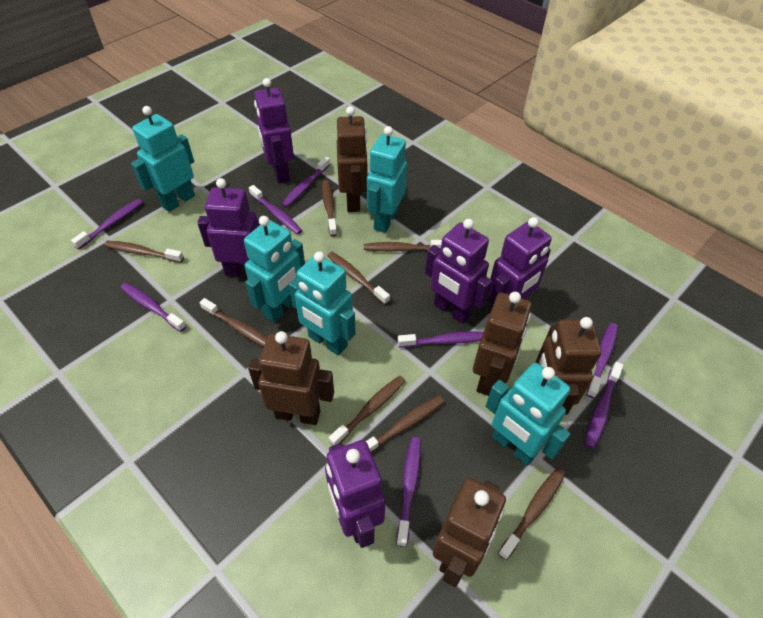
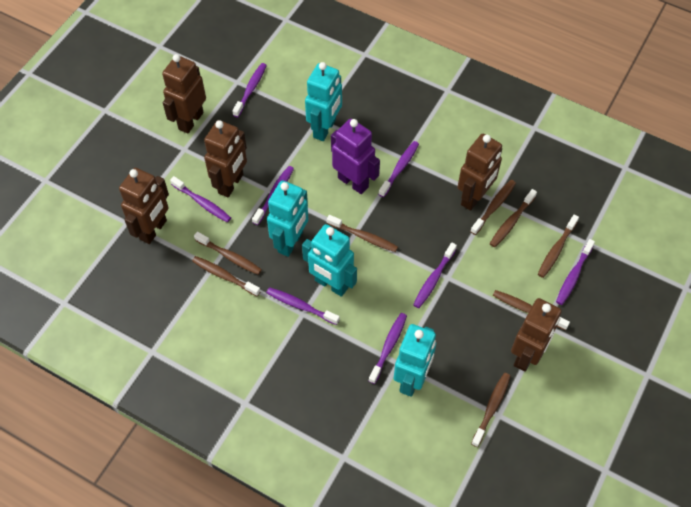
purple robot: 5 -> 1
turquoise robot: 5 -> 4

